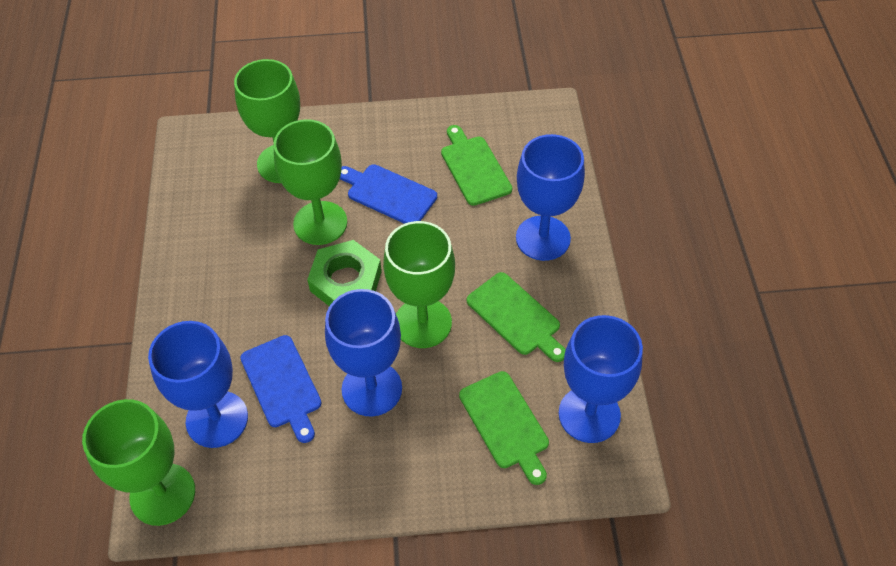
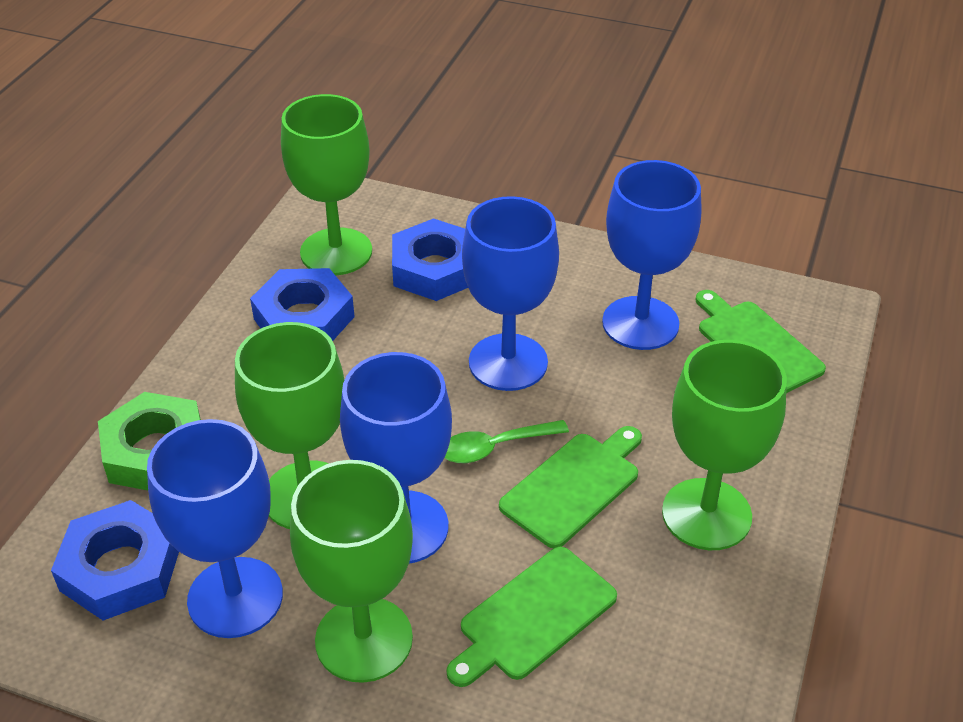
blue cutting board: 2 -> 0
blue nut: 0 -> 3
green spoon: 0 -> 1

